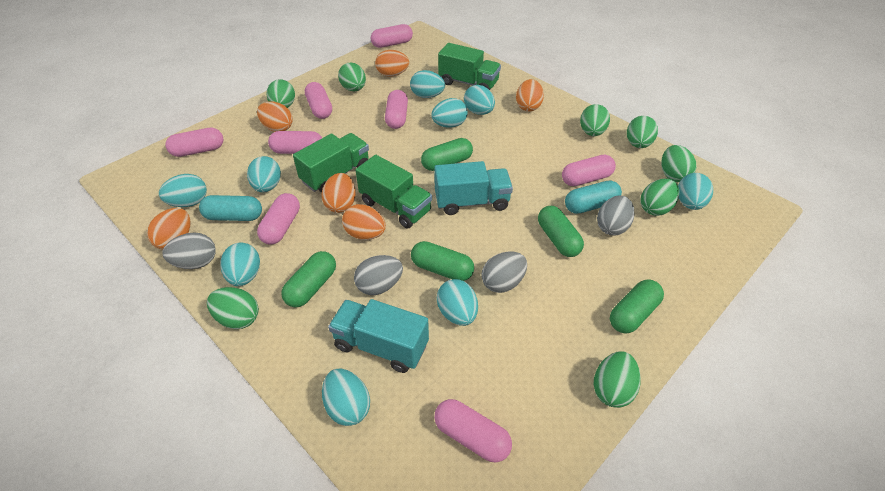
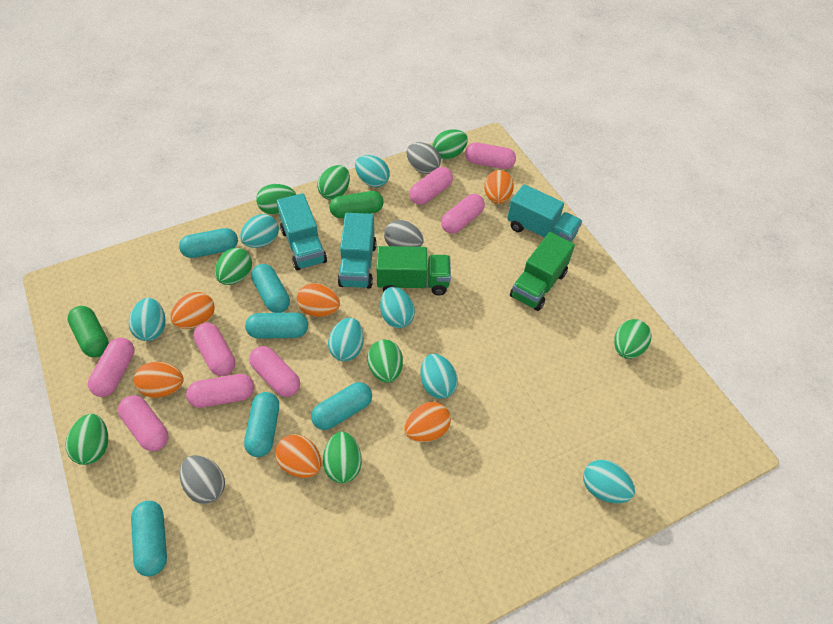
green capsule: 5 -> 2
green truck: 3 -> 2
grey egg: 4 -> 3
turquoise capsule: 2 -> 6
turquoise egg: 9 -> 7
turquoise truck: 2 -> 3

